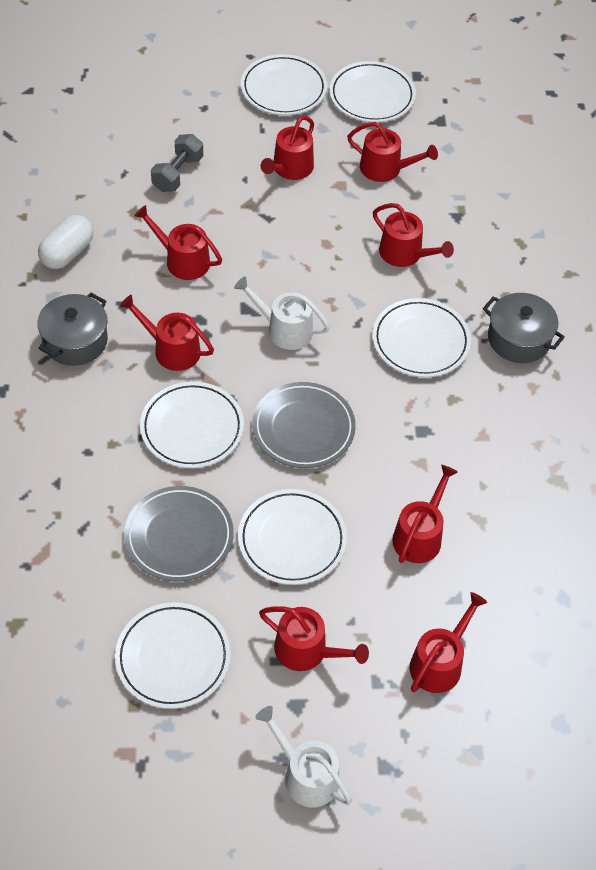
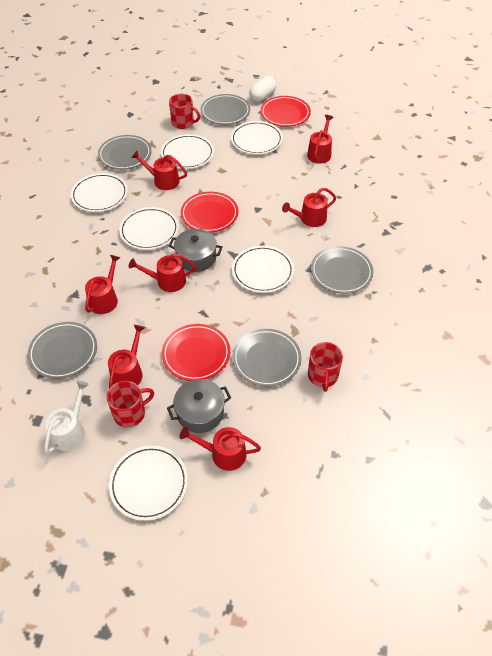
grey dumbbell: 1 -> 0
grey plate: 2 -> 5
red mug: 0 -> 3
red plate: 0 -> 3
red watering can: 8 -> 7
white watering can: 2 -> 1

